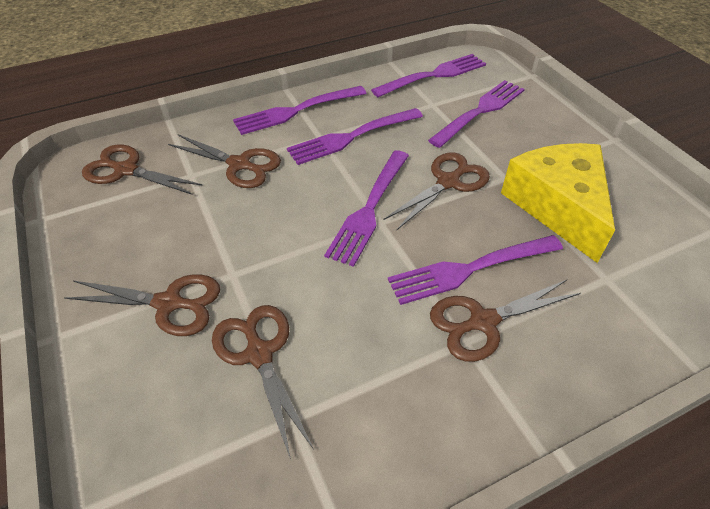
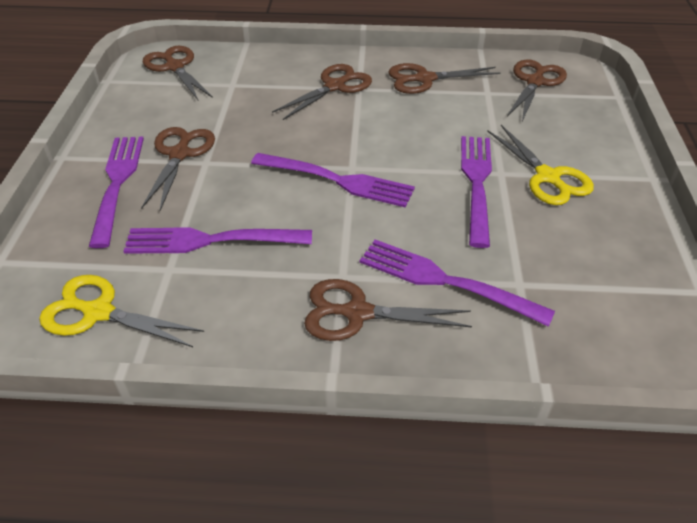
purple fork: 6 -> 5
yellow cheese: 1 -> 0
yellow scissors: 0 -> 2

